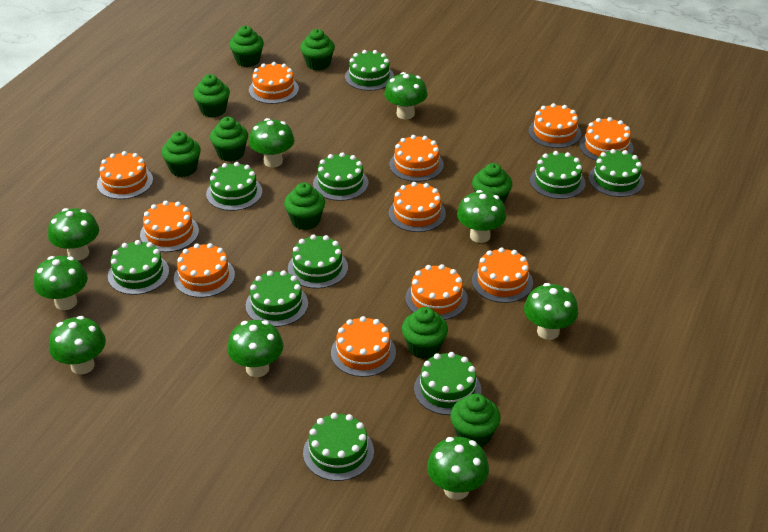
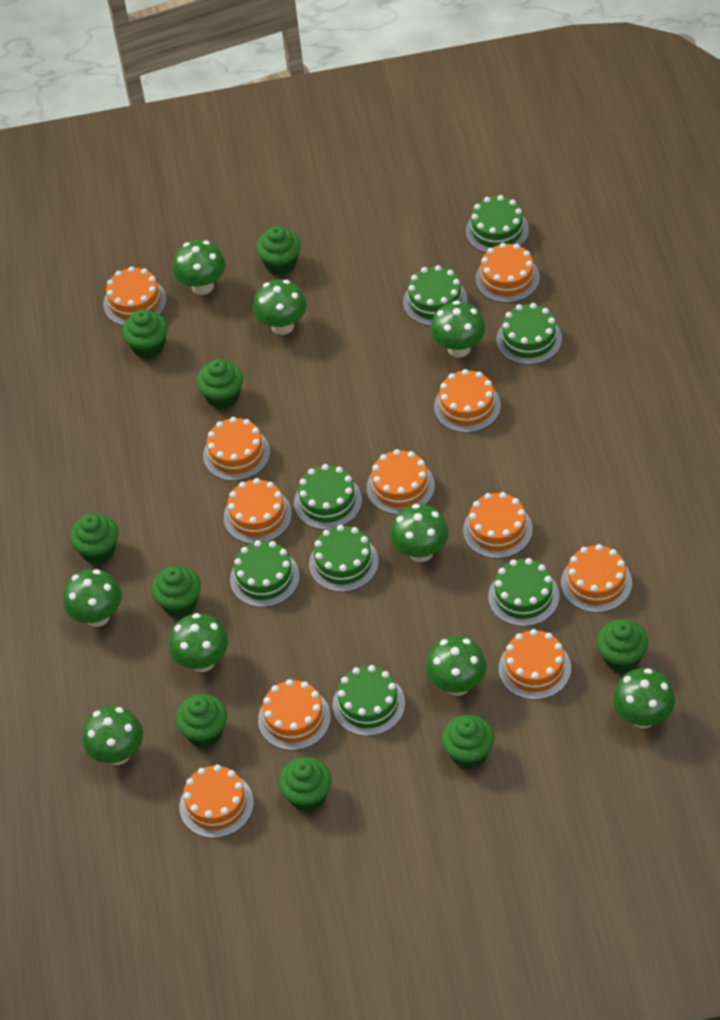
green cake: 10 -> 8

